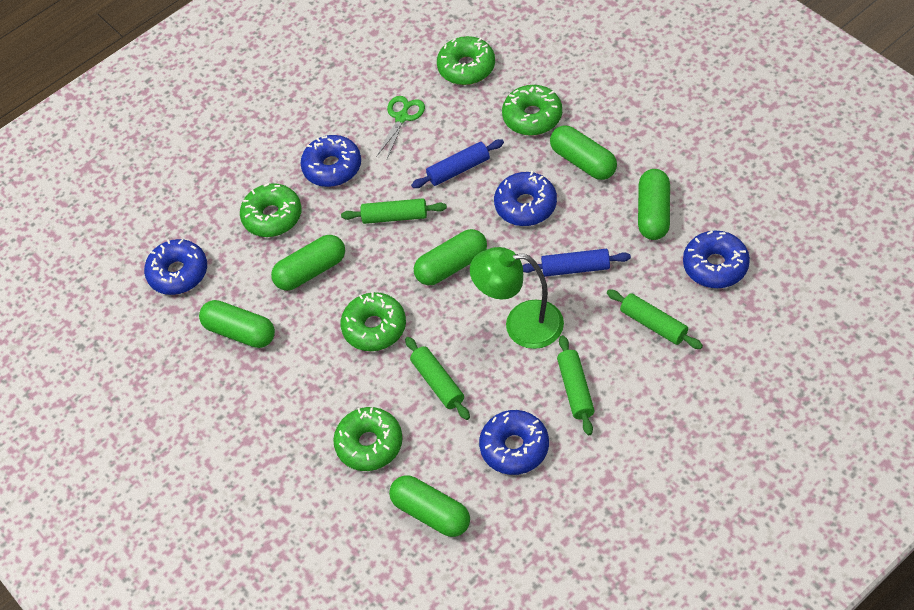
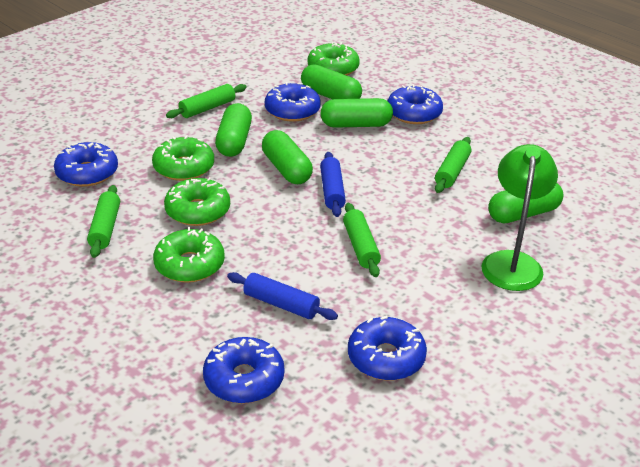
green capsule: 6 -> 5
green donut: 5 -> 4
green scissors: 1 -> 0

